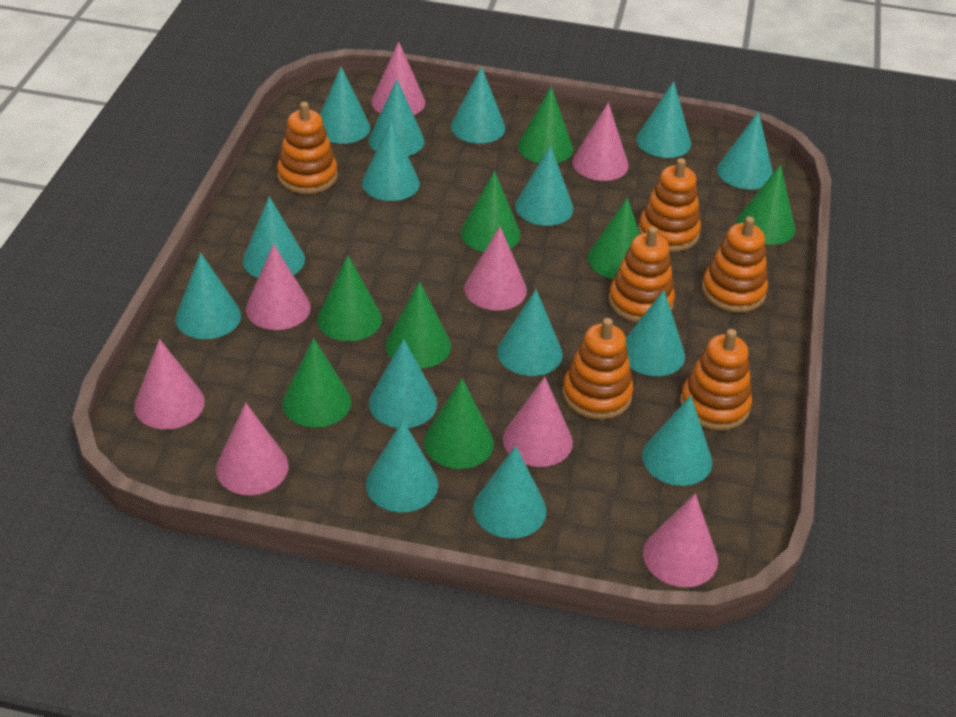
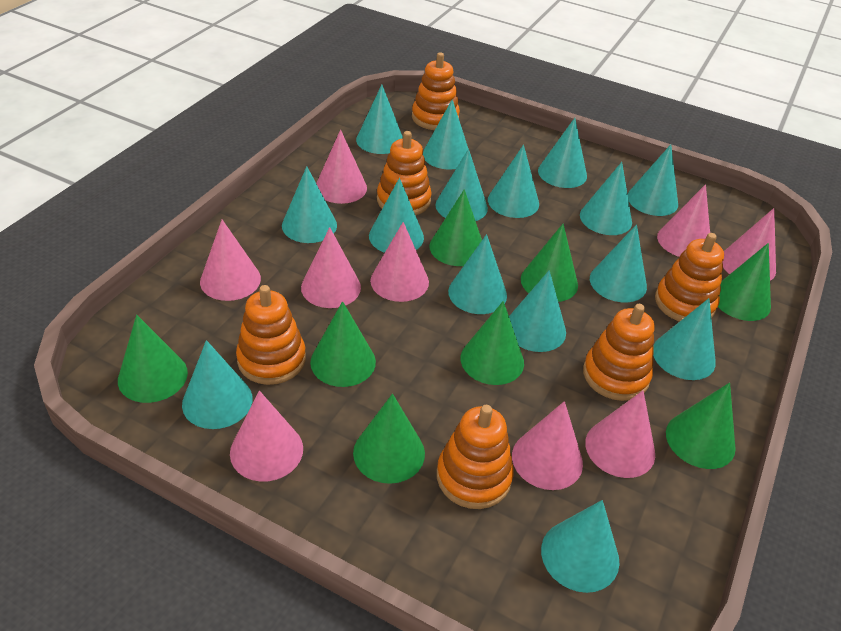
pink cone: 8 -> 9

